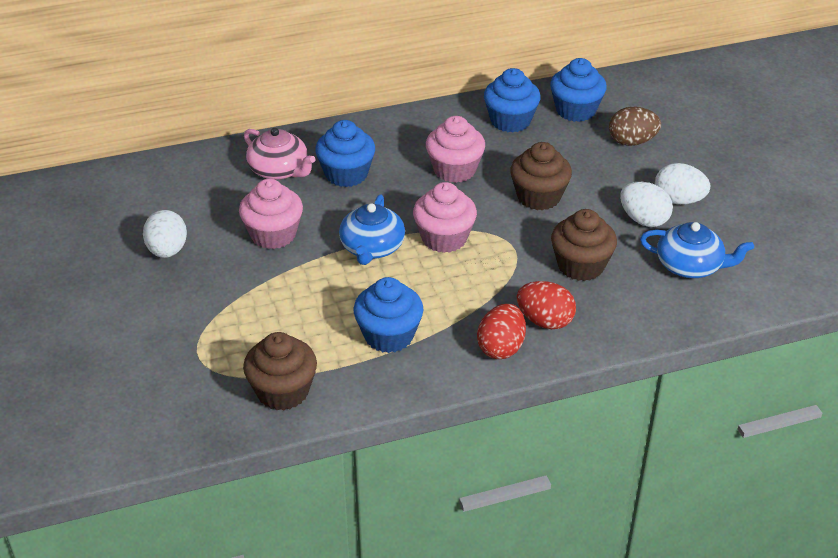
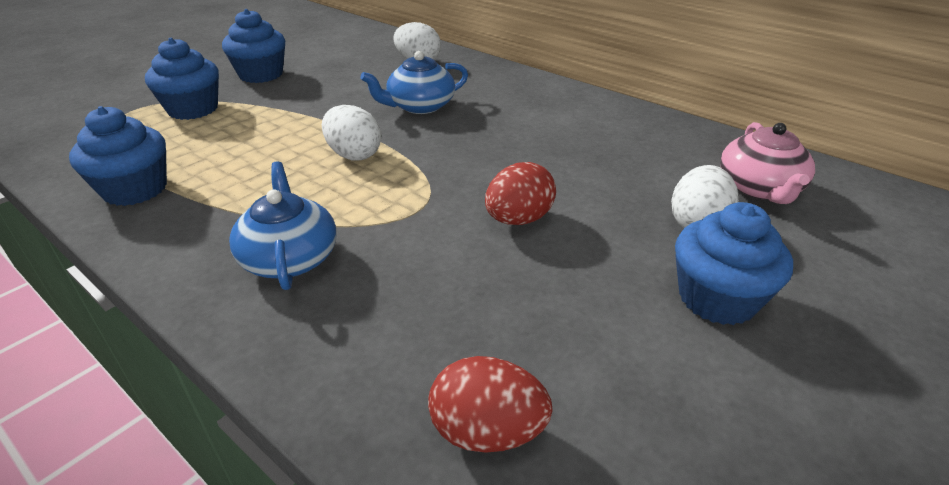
brown cupcake: 3 -> 0
brown egg: 1 -> 0
pink cupcake: 3 -> 0

